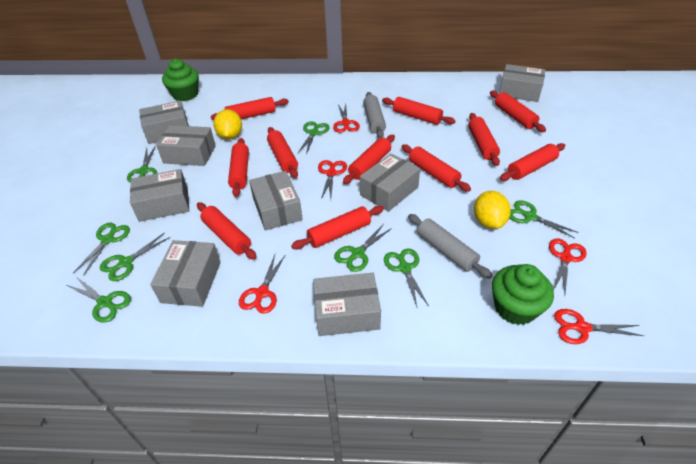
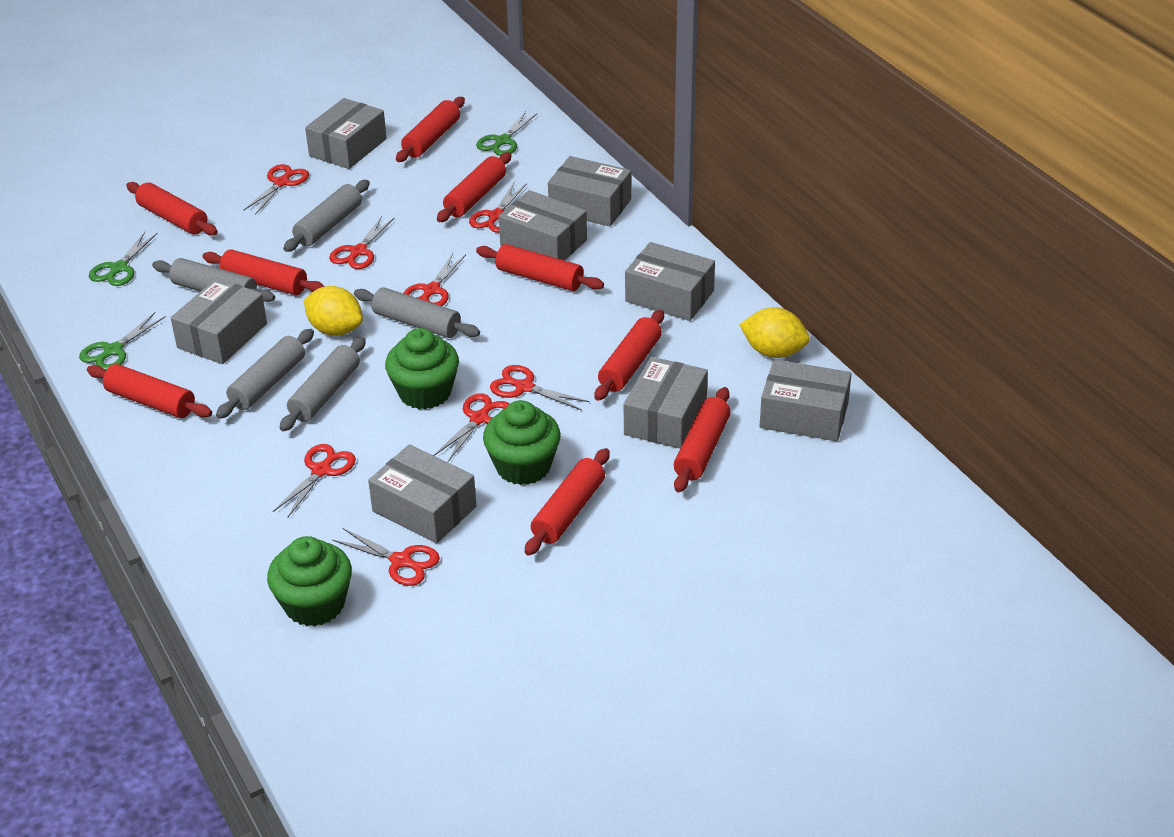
green cupcake: 2 -> 3
green scissors: 8 -> 3
grey rolling pin: 2 -> 5
red rolling pin: 11 -> 9
red scissors: 5 -> 8

